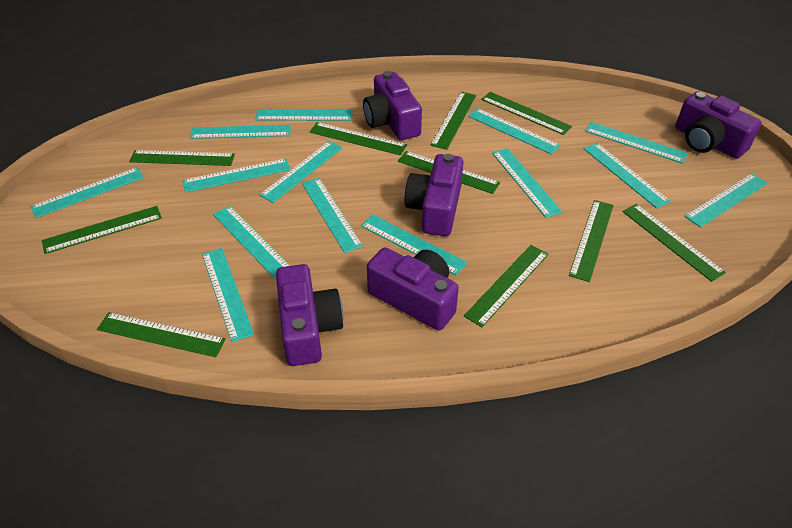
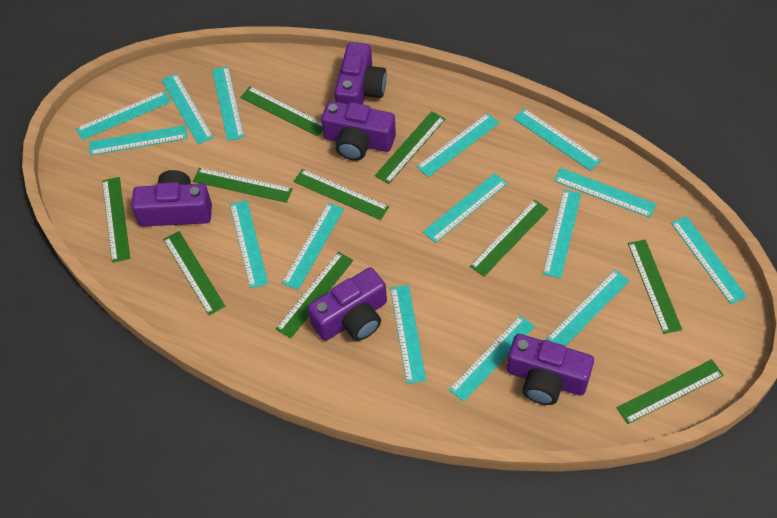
turquoise ruler: 14 -> 15

